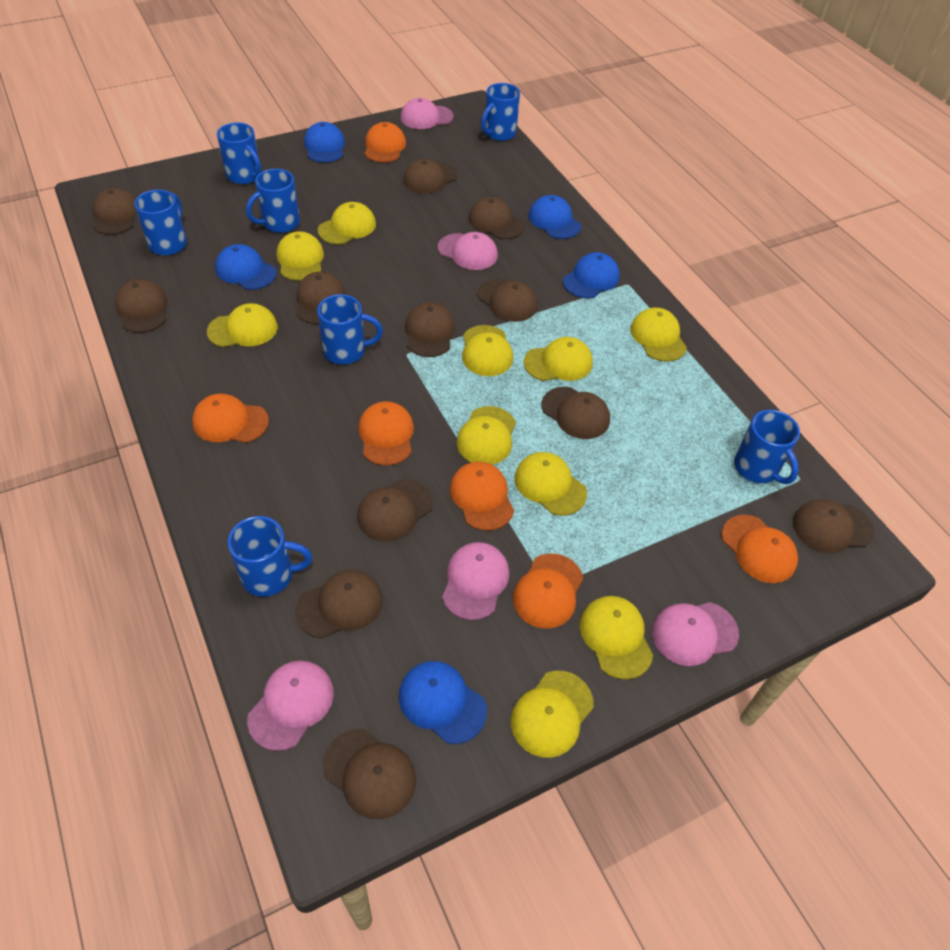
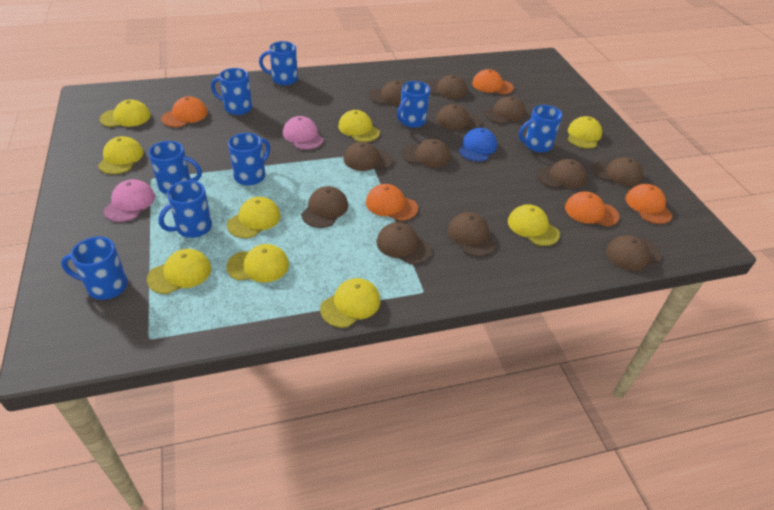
blue cap: 5 -> 1
blue mug: 7 -> 8
orange cap: 6 -> 5
pink cap: 5 -> 2
yellow cap: 10 -> 9

